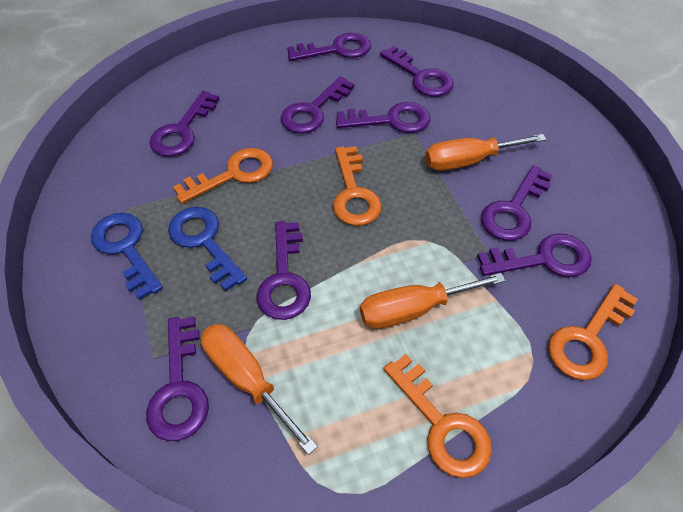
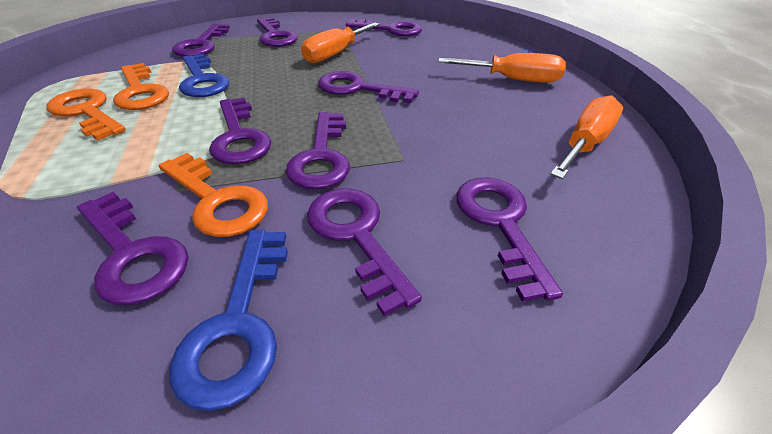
orange key: 4 -> 3

